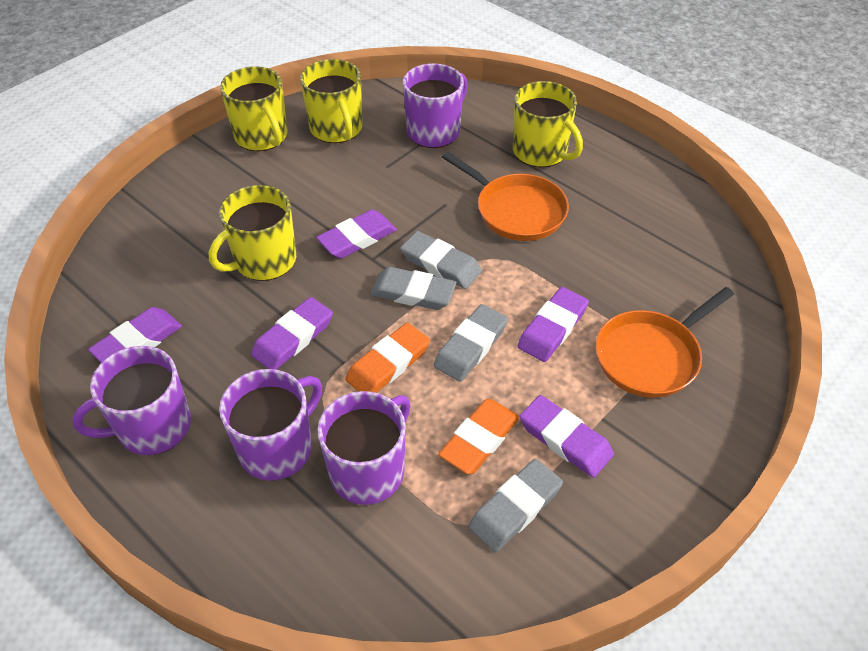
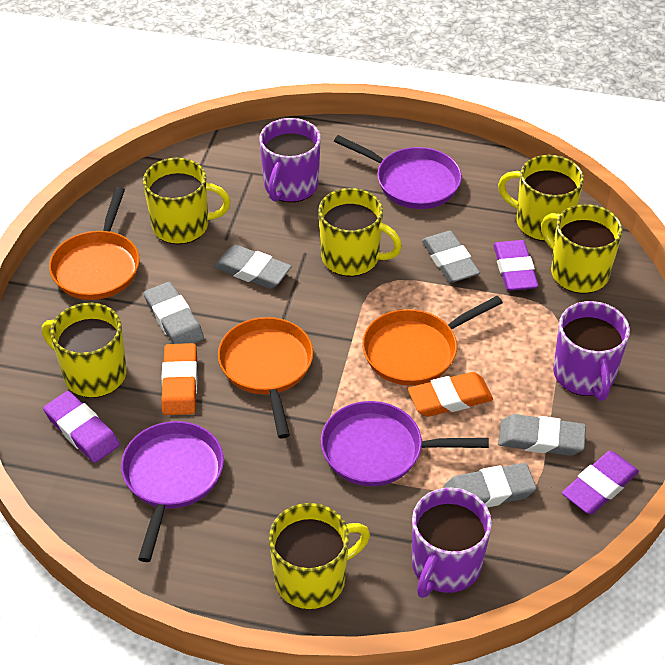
grey eraser: 4 -> 5
orange pan: 2 -> 3
purple eraser: 5 -> 3
purple mug: 4 -> 3
purple pan: 0 -> 3
yellow mug: 4 -> 6

